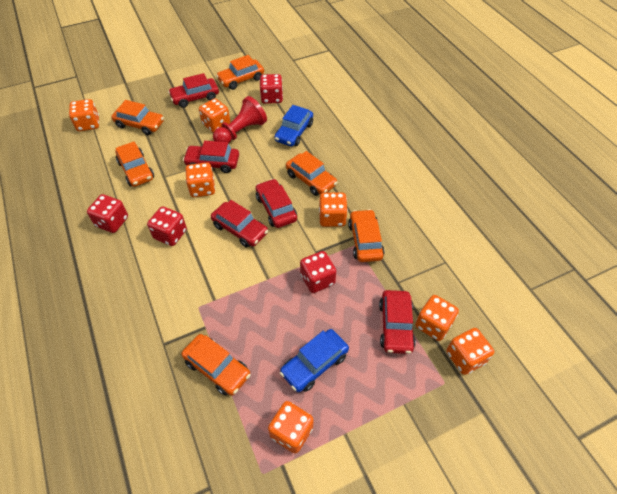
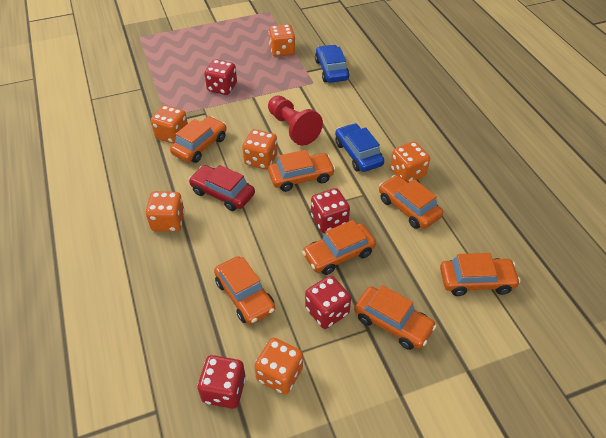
orange car: 6 -> 7
orange dice: 7 -> 6
red car: 5 -> 1

